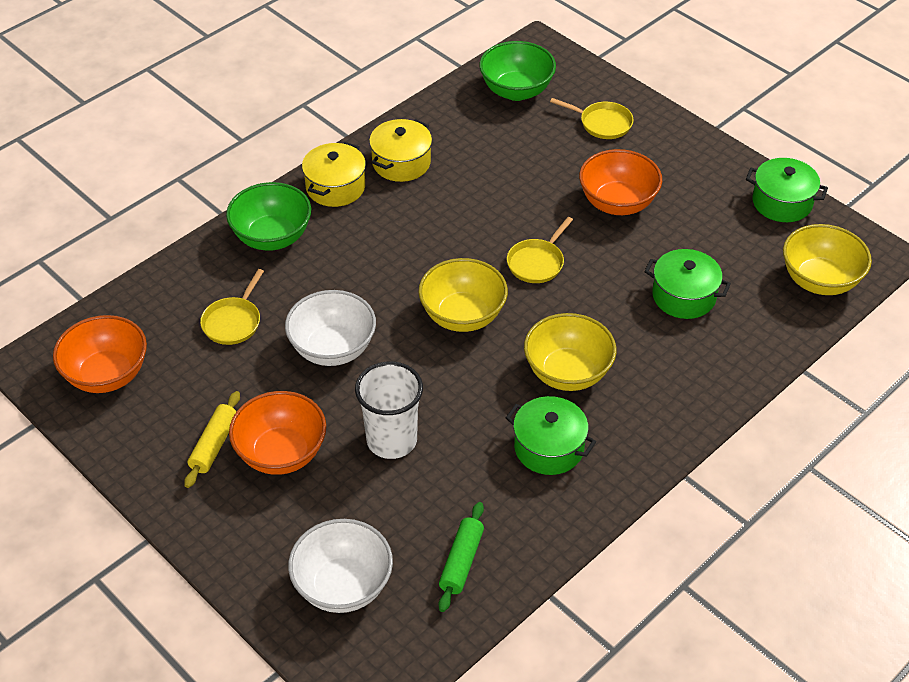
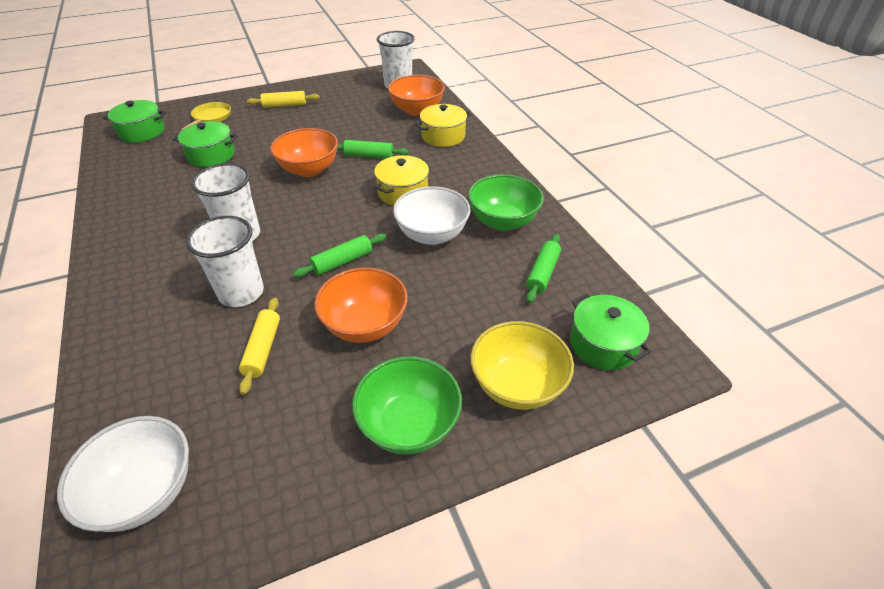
green rolling pin: 1 -> 3
white cup: 1 -> 3
yellow bowl: 3 -> 1
yellow pan: 3 -> 1
yellow rolling pin: 1 -> 2

